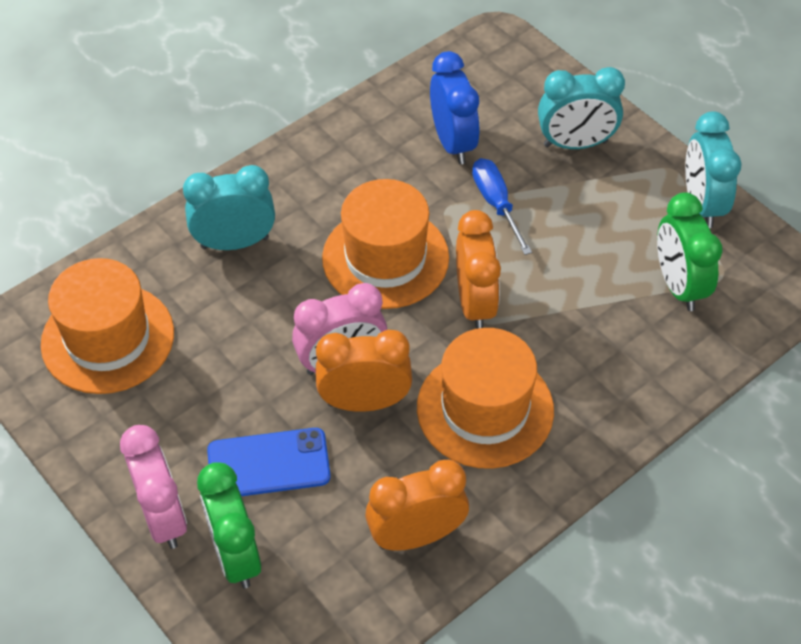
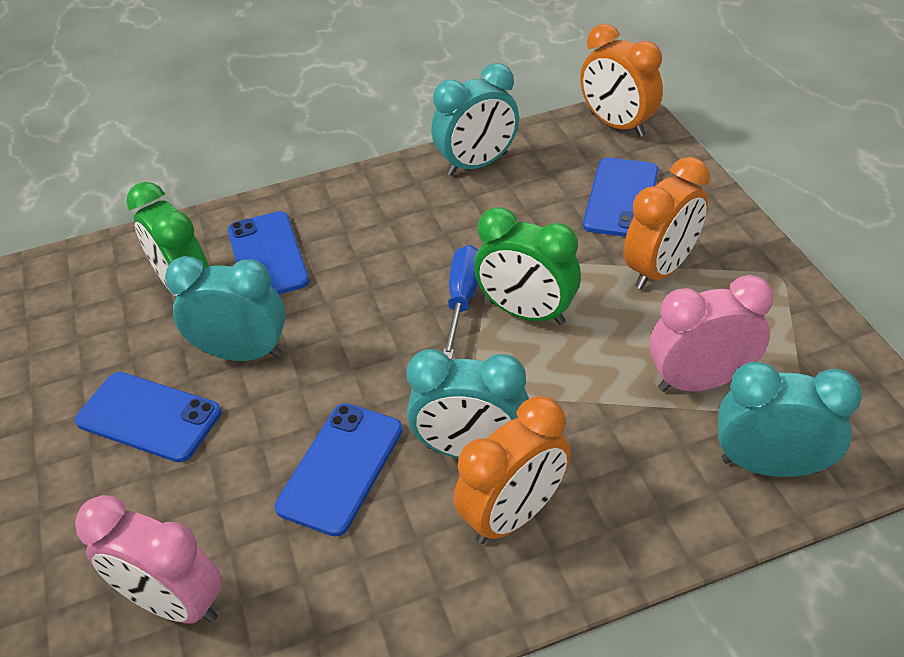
blue clock: 1 -> 0
blue phone: 1 -> 4
orange hat: 3 -> 0
turquoise clock: 3 -> 4

